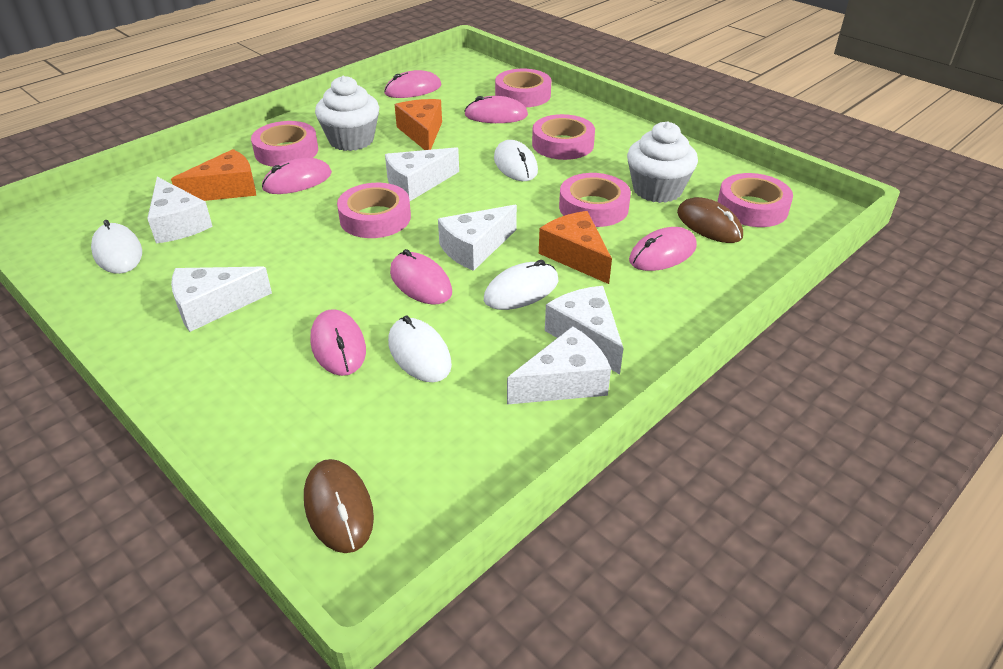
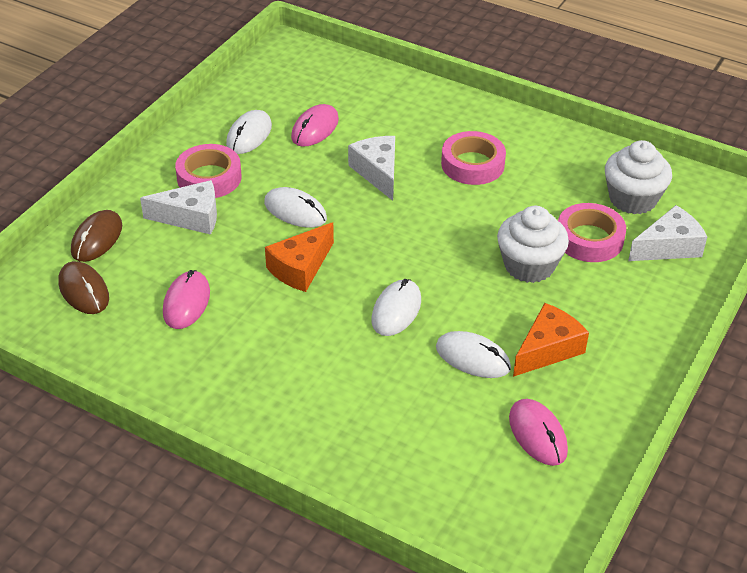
orange cheese: 3 -> 2
pink mouse: 6 -> 3
pink tape: 6 -> 3
white cheese: 6 -> 3

